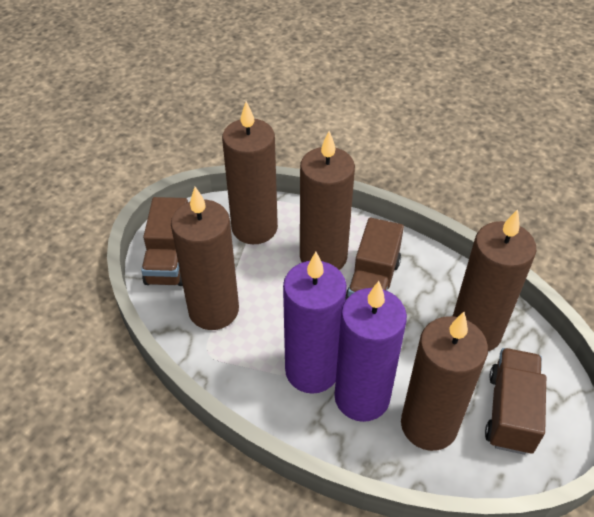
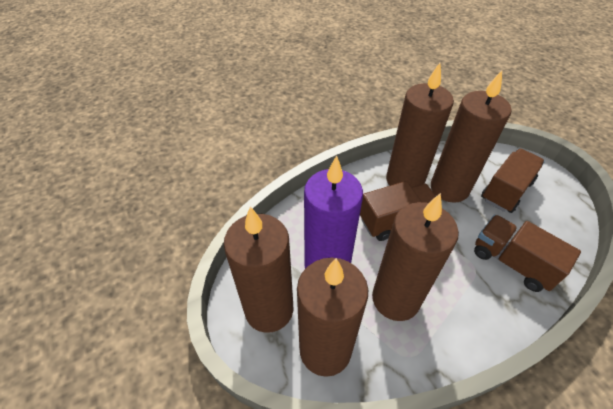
purple candle: 2 -> 1

